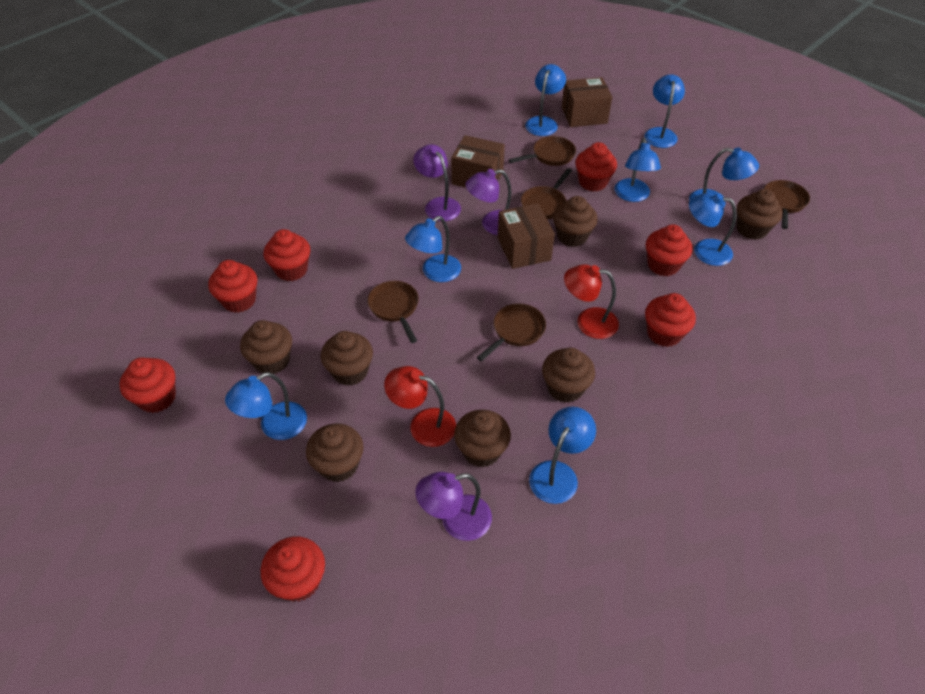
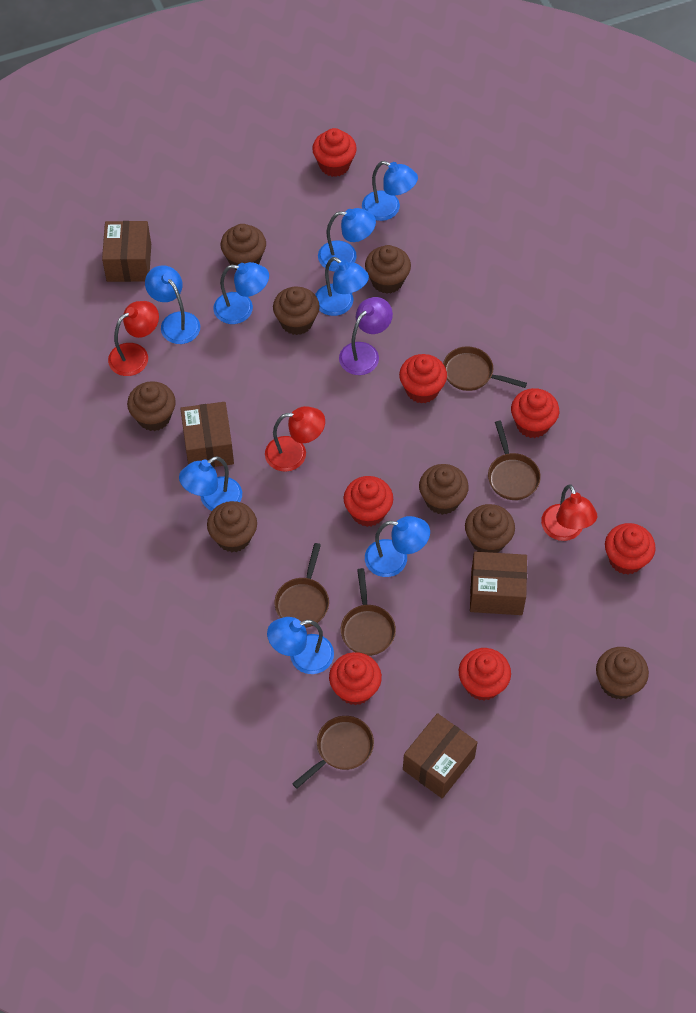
brown box: 3 -> 4
brown cupcake: 7 -> 8
purple lamp: 3 -> 1
red lamp: 2 -> 3

